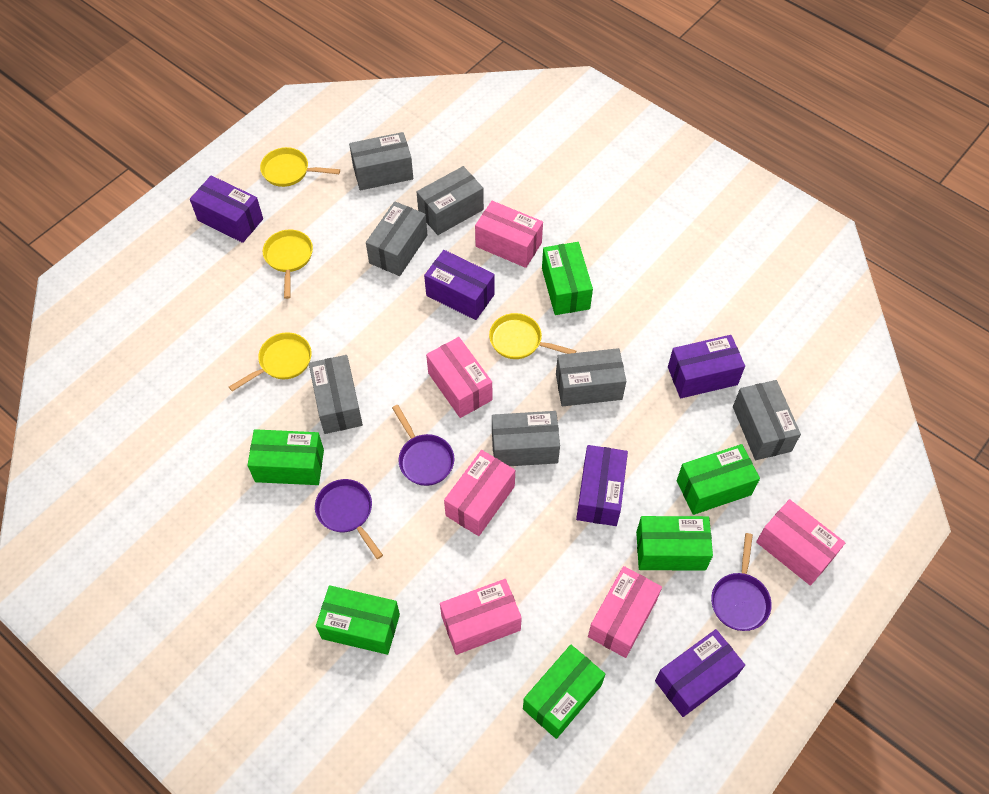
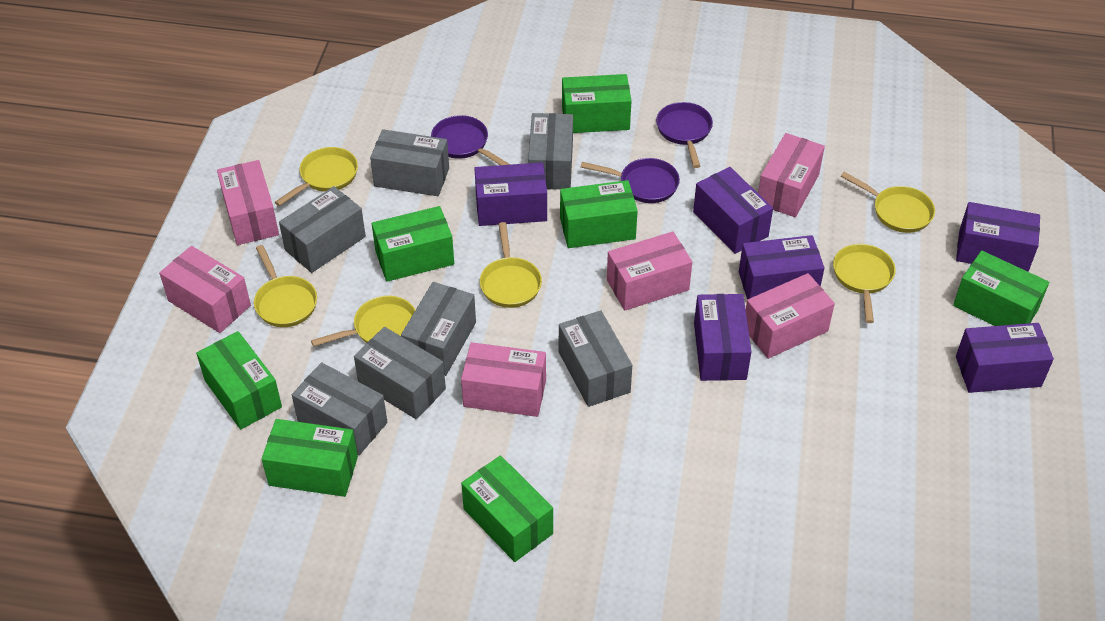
green box: 6 -> 7
purple box: 5 -> 6
yellow pan: 4 -> 6

